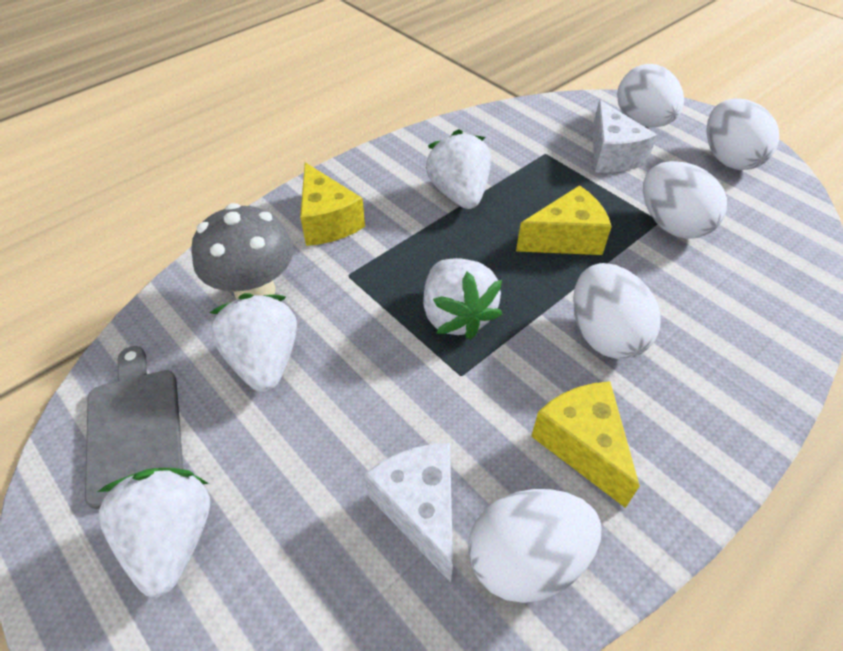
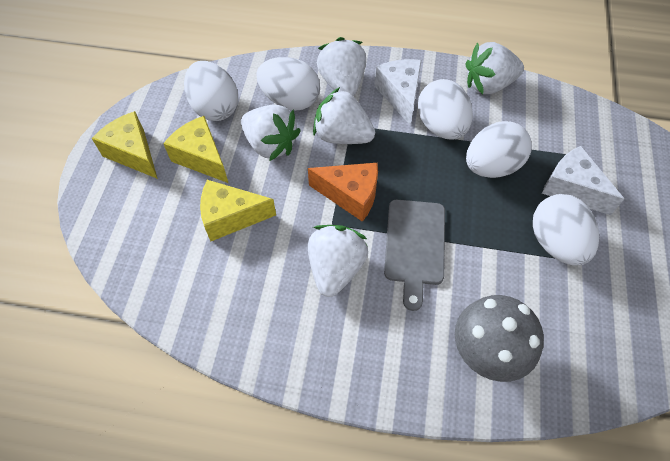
orange cheese: 0 -> 1
white strawberry: 4 -> 5

